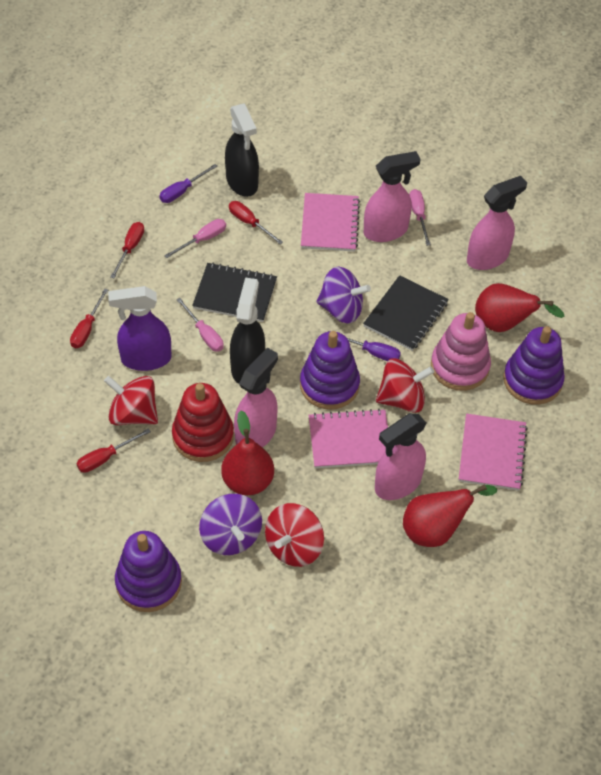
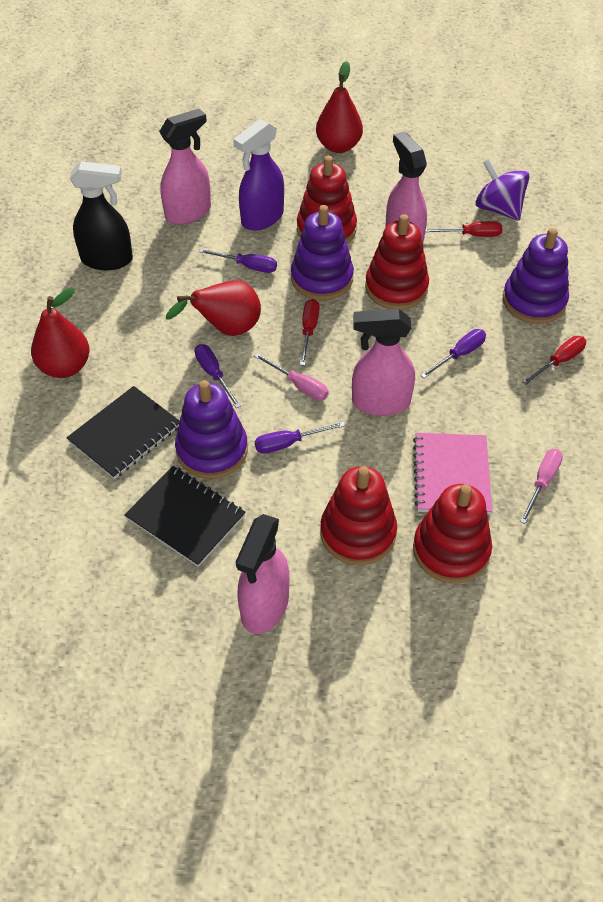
black spray bottle: 2 -> 1
pink notebook: 3 -> 1
pink screwdriver: 3 -> 2
pink stacking toy: 1 -> 0
purple screwdriver: 2 -> 4
purple spinning top: 2 -> 1
red screwdriver: 4 -> 3
red spinning top: 3 -> 0
red stacking toy: 1 -> 4

